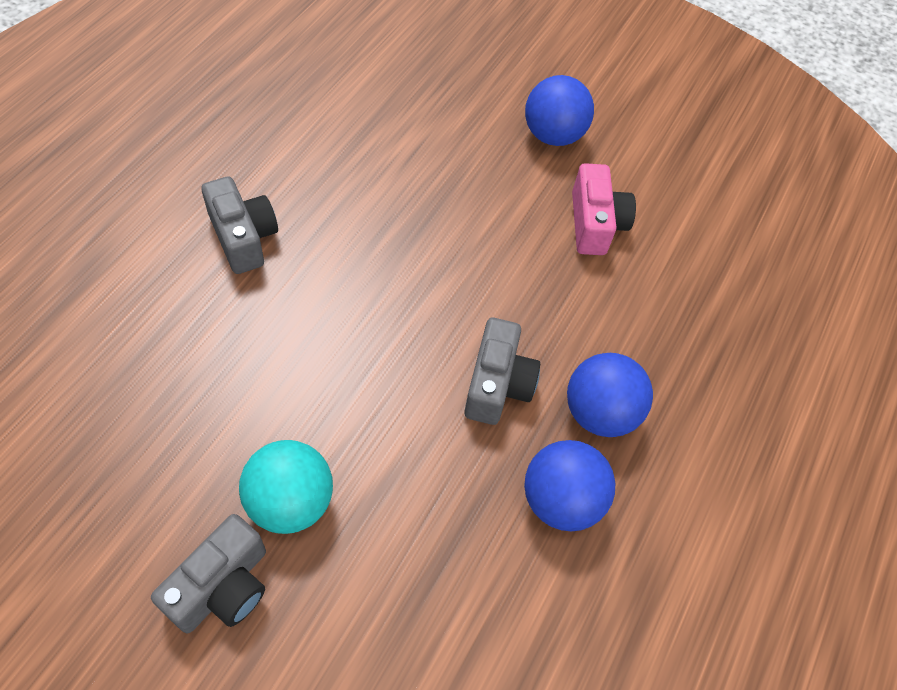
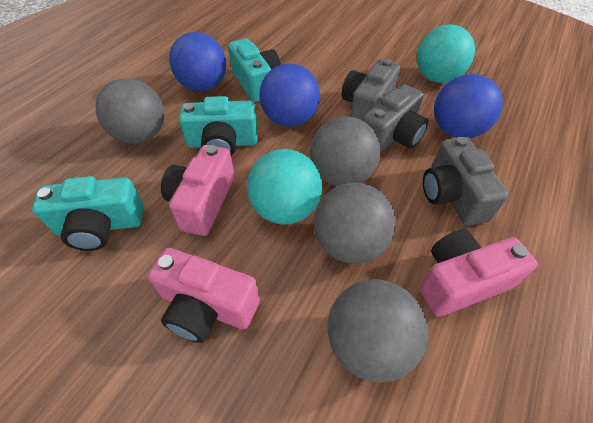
grey ball: 0 -> 4
pink camera: 1 -> 3
turquoise ball: 1 -> 2
turquoise camera: 0 -> 3

